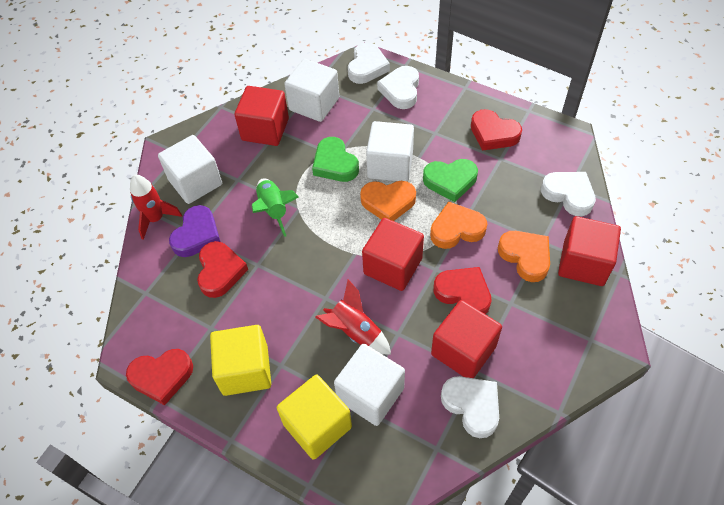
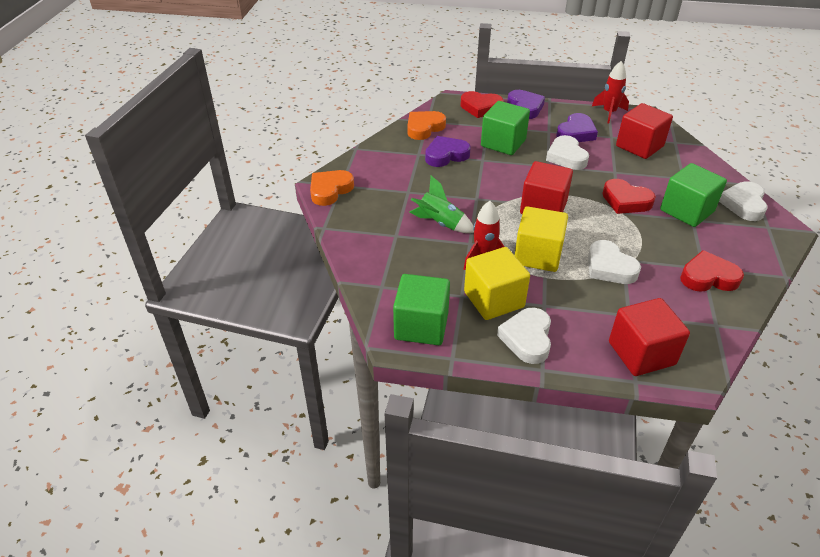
green cube: 0 -> 3
green heart: 2 -> 0
orange heart: 3 -> 2
purple heart: 1 -> 3
red cube: 4 -> 3
red heart: 4 -> 3
white cube: 4 -> 0

